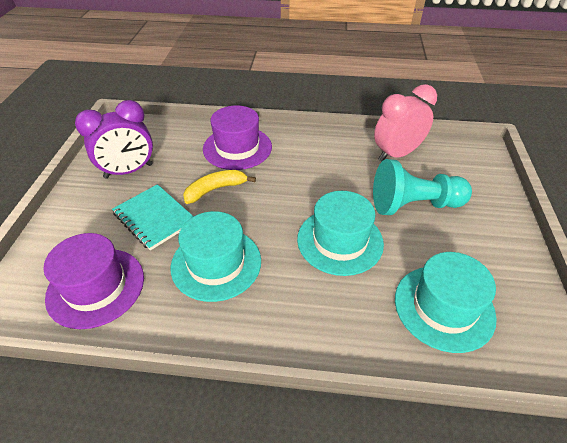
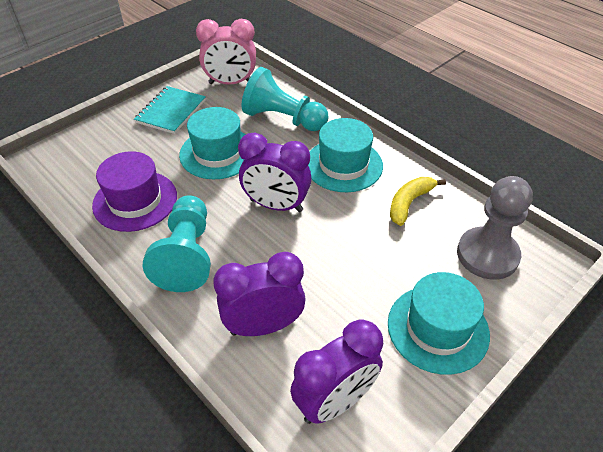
grey pawn: 0 -> 1
purple clock: 1 -> 3
purple hat: 2 -> 1
turquoise pawn: 1 -> 2

